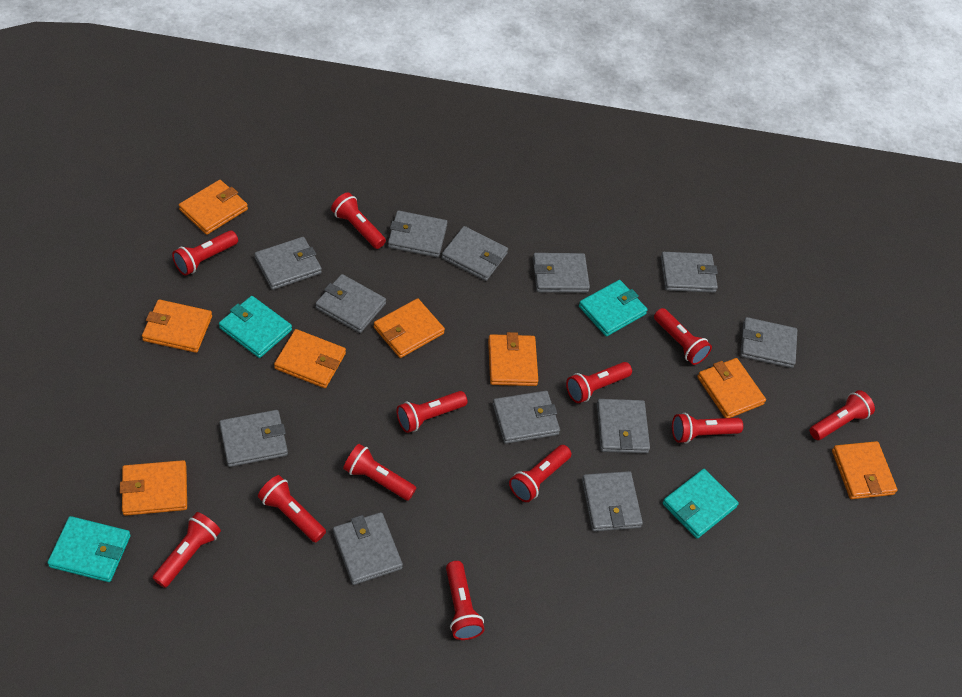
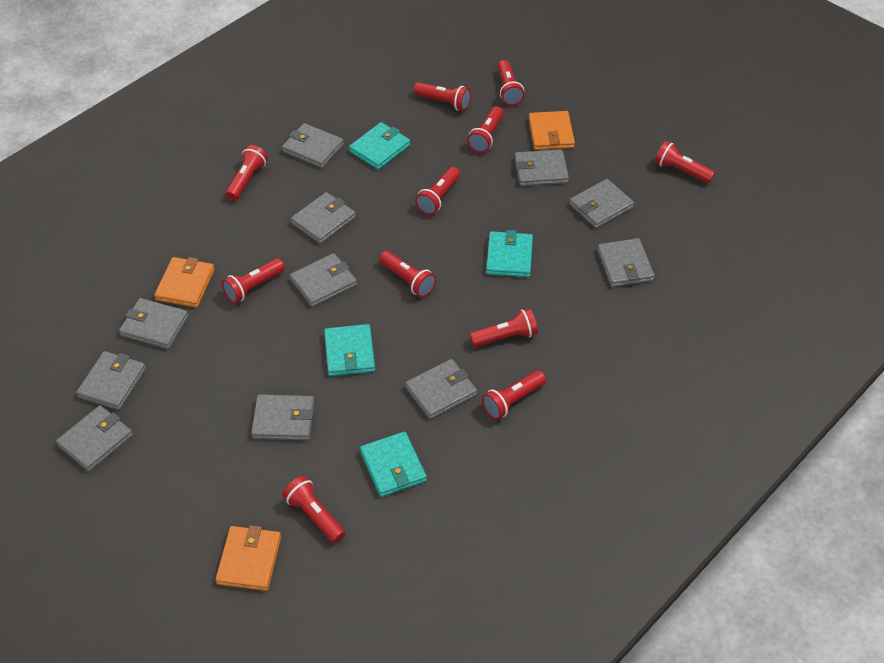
grey wallet: 12 -> 11
orange wallet: 8 -> 3
red flashlight: 12 -> 11

